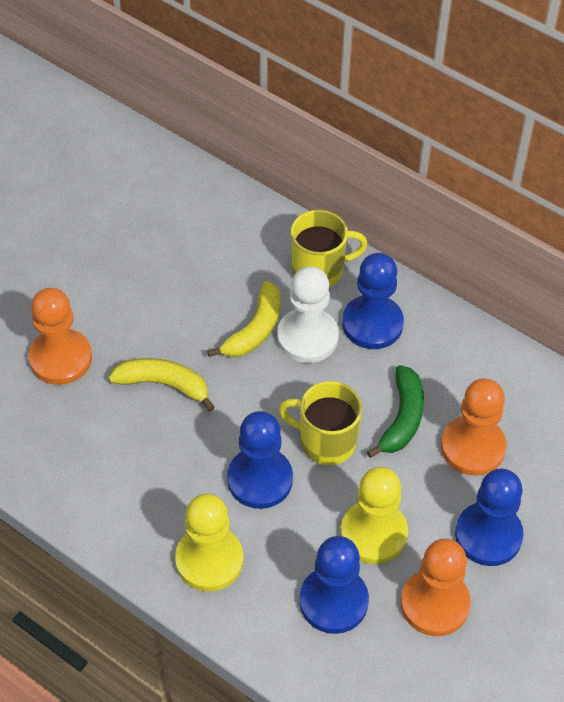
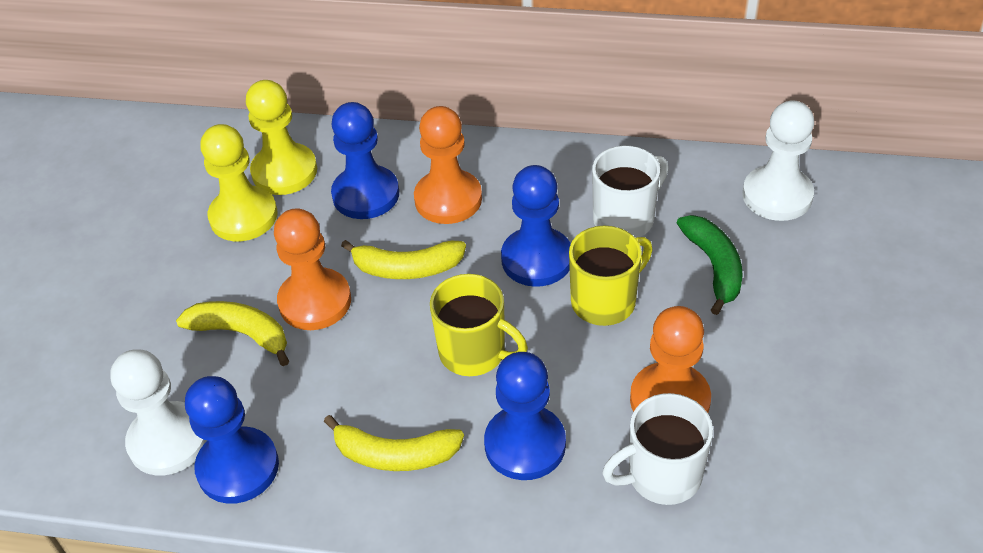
white mug: 0 -> 2
white pawn: 1 -> 2
yellow banana: 2 -> 3

